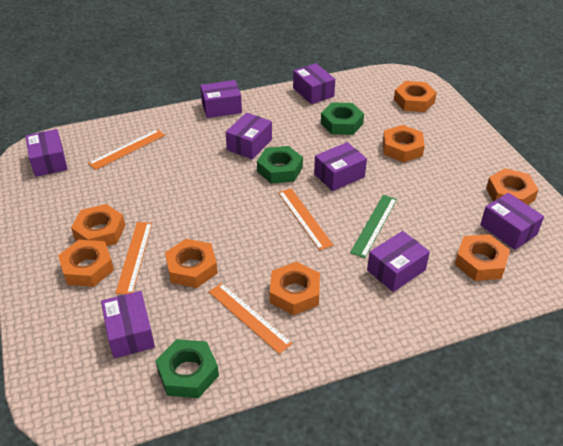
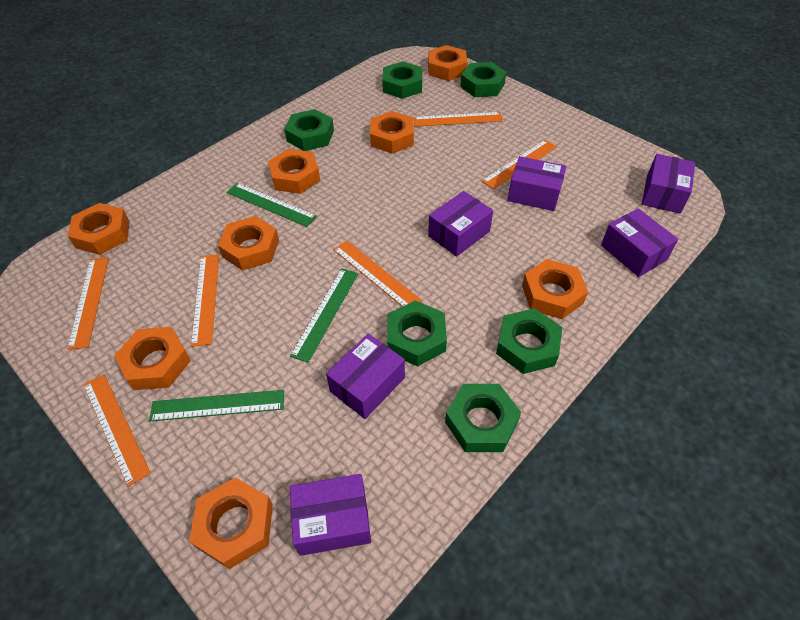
green nut: 3 -> 6
green ruler: 1 -> 3
orange ruler: 4 -> 6
purple box: 8 -> 6

